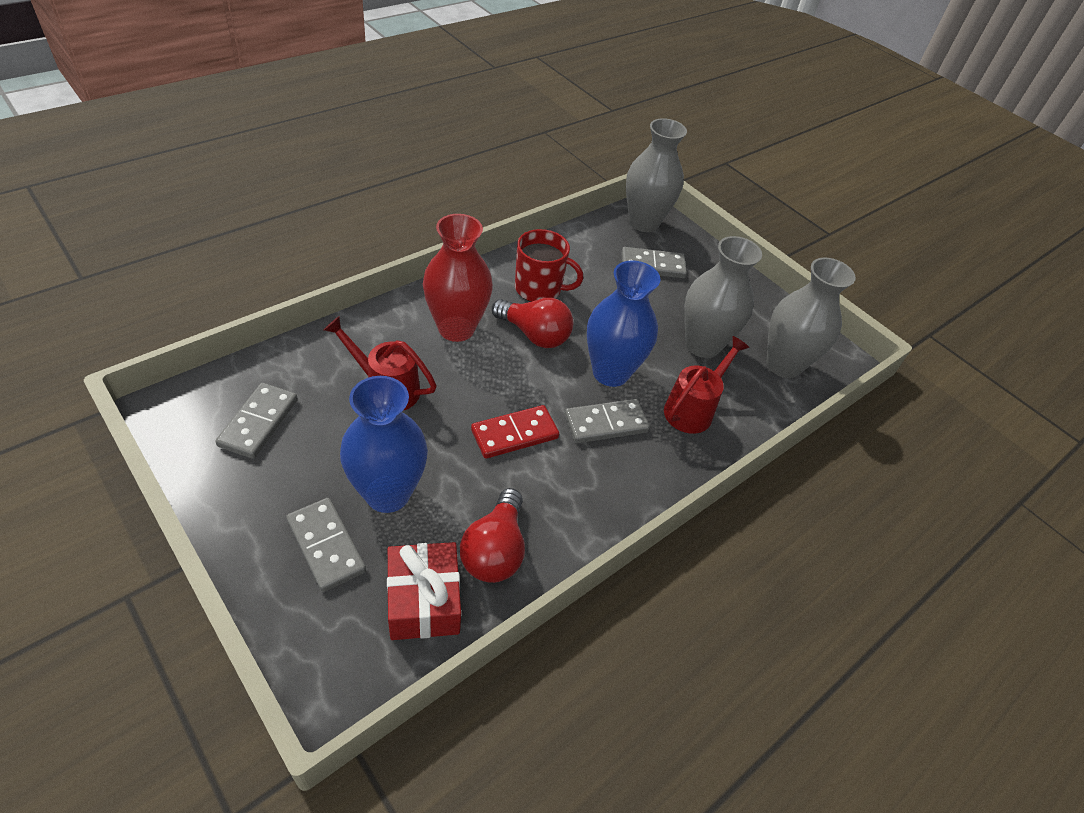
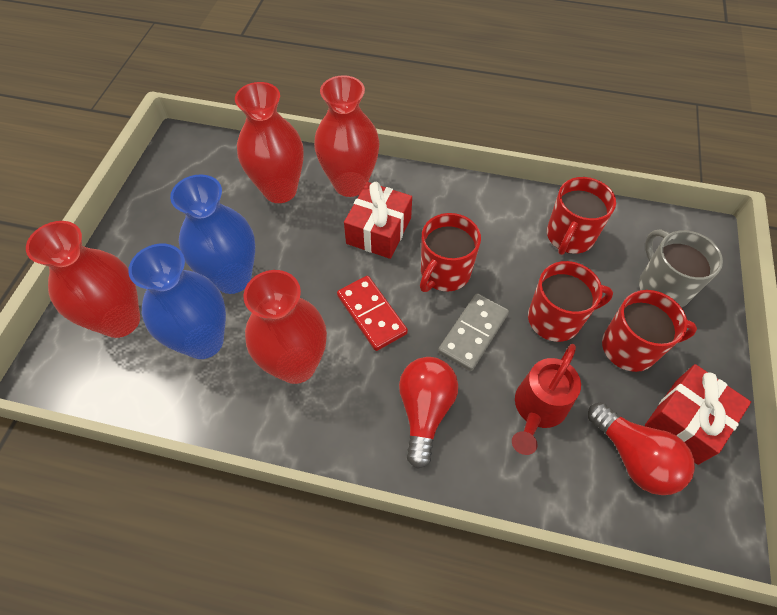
grey domino: 4 -> 1
grey mug: 0 -> 1
grey vase: 3 -> 0
red gift: 1 -> 2
red mug: 1 -> 4
red vase: 1 -> 4
red watering can: 2 -> 1

